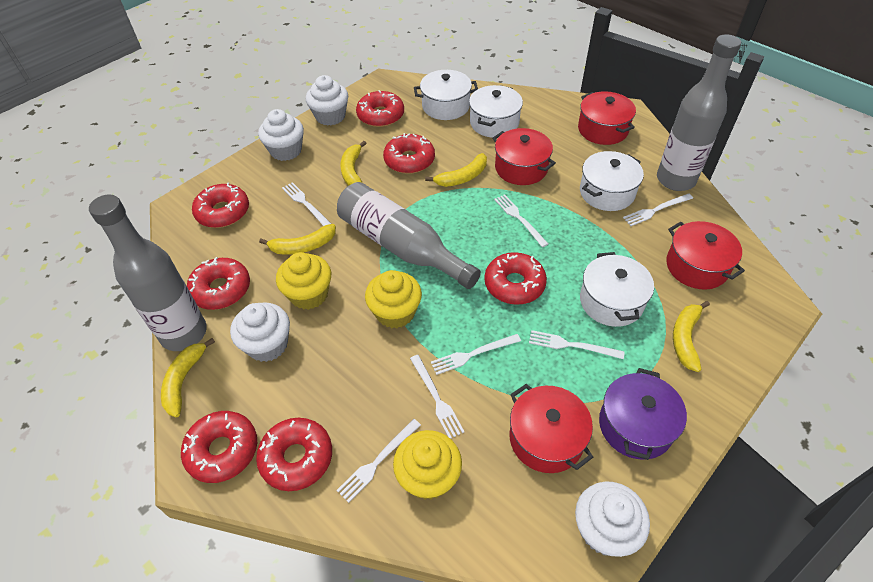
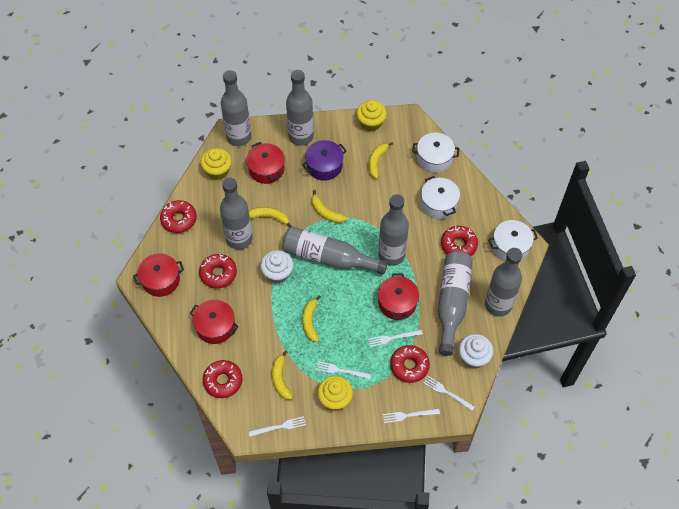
grey bottle: 3 -> 7
red donut: 7 -> 5
white cupcake: 4 -> 2
white fork: 7 -> 5
white pot: 4 -> 3

